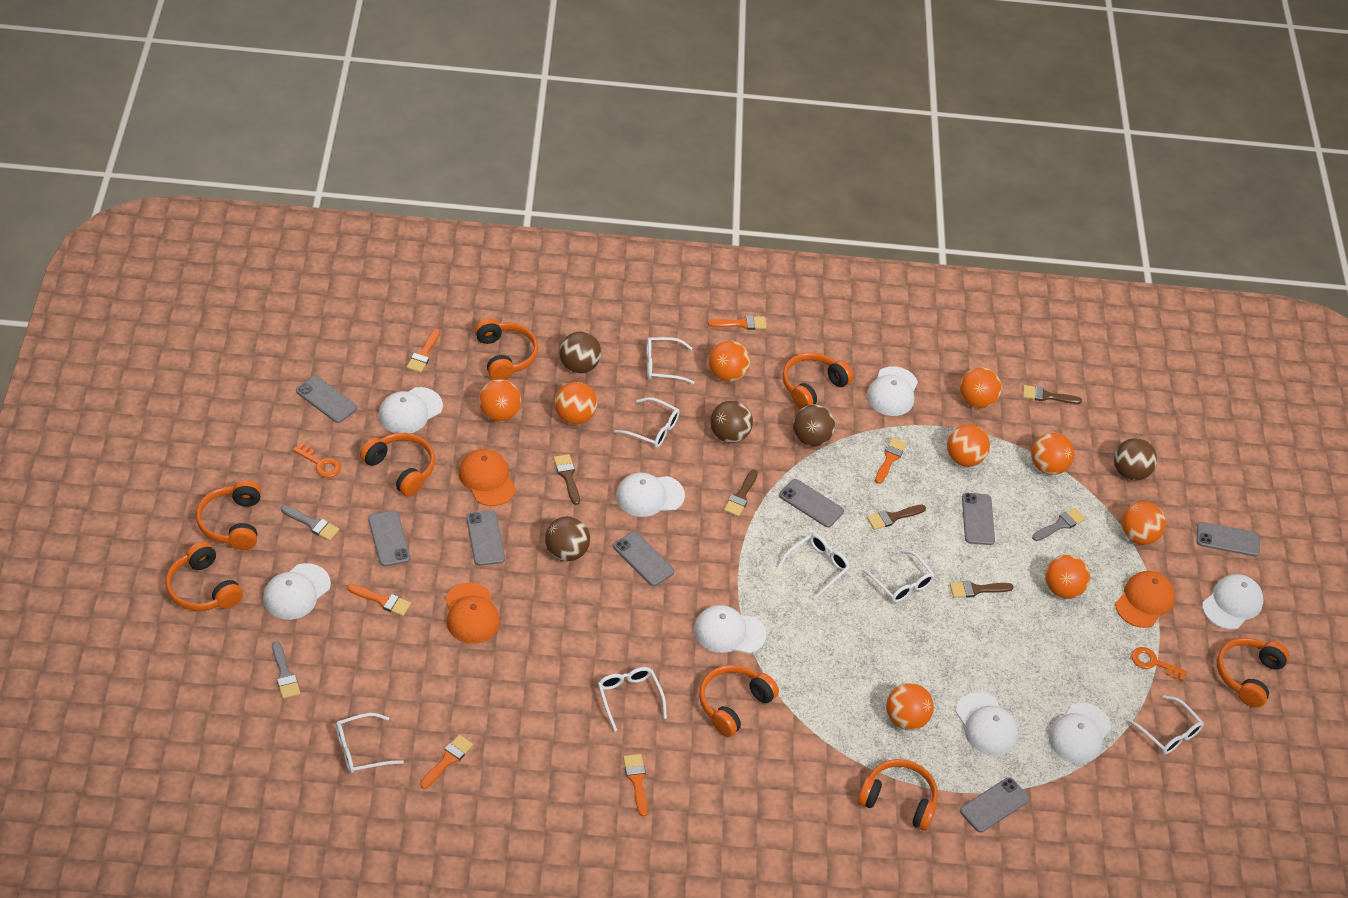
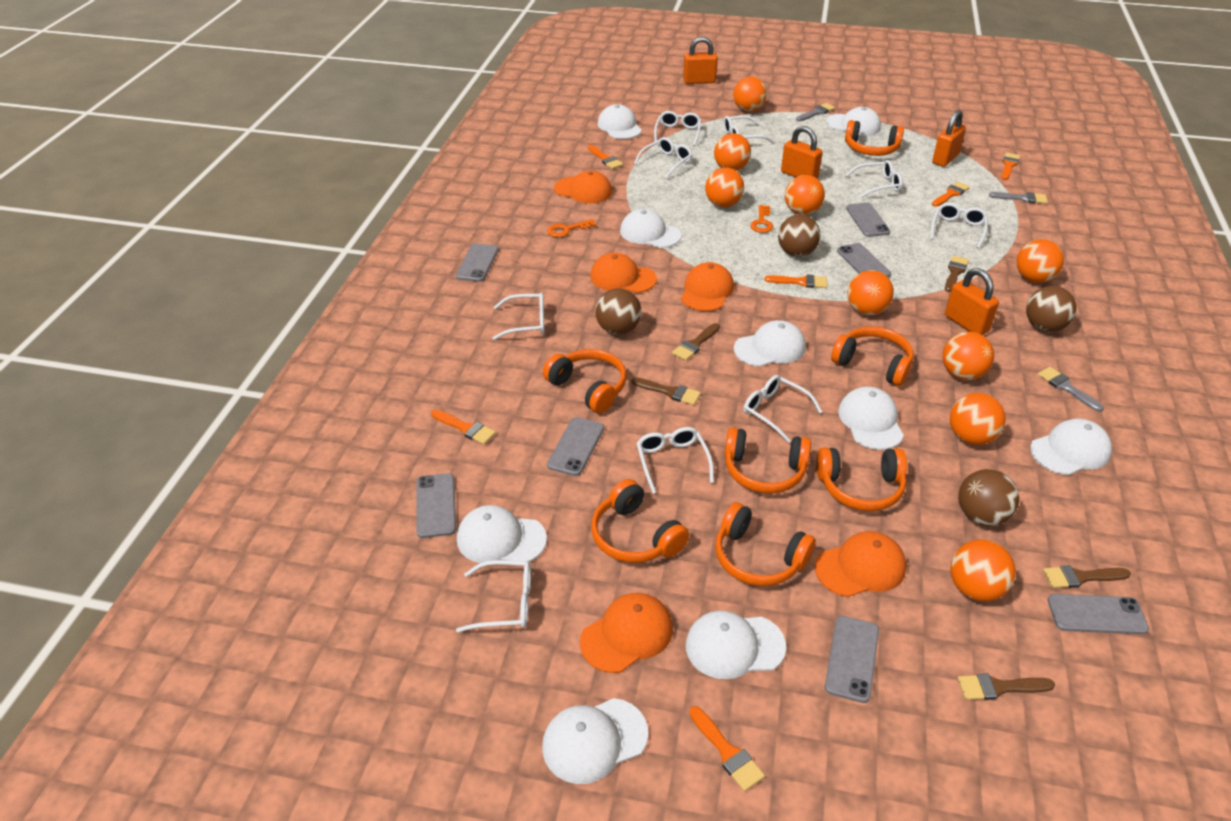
brown ball: 5 -> 4
grey phone: 8 -> 7
orange cap: 3 -> 5
orange headphones: 8 -> 7
orange padlock: 0 -> 4
white cap: 8 -> 9
white glasses: 7 -> 9

